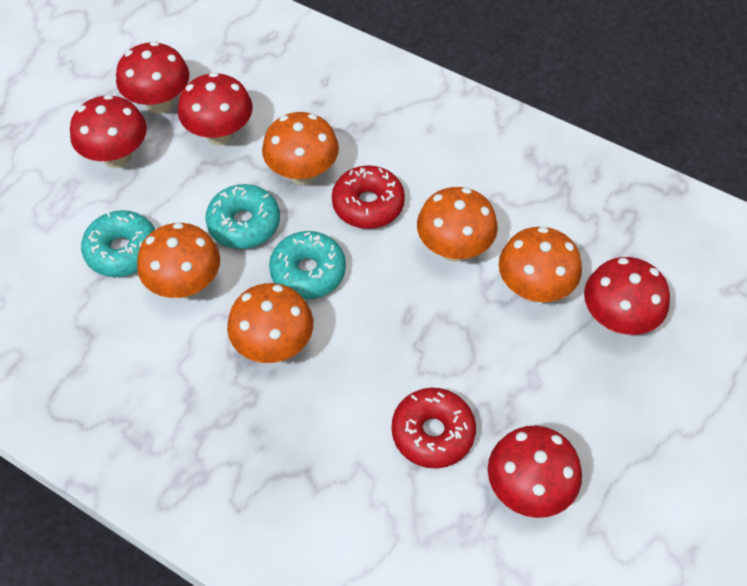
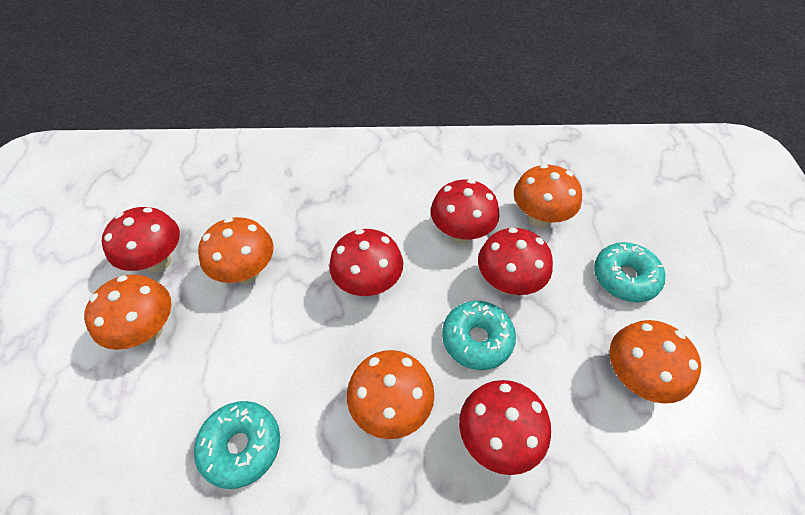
red donut: 2 -> 0

